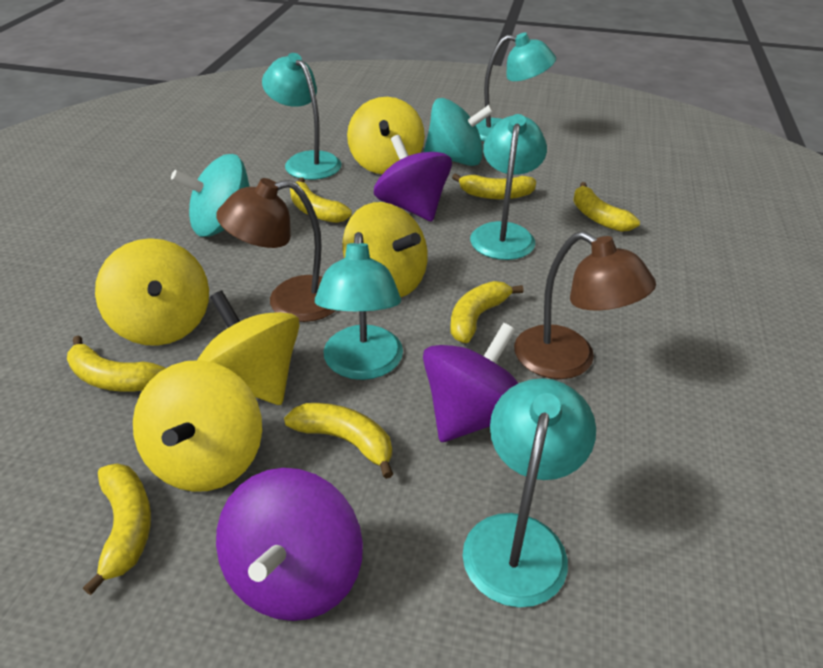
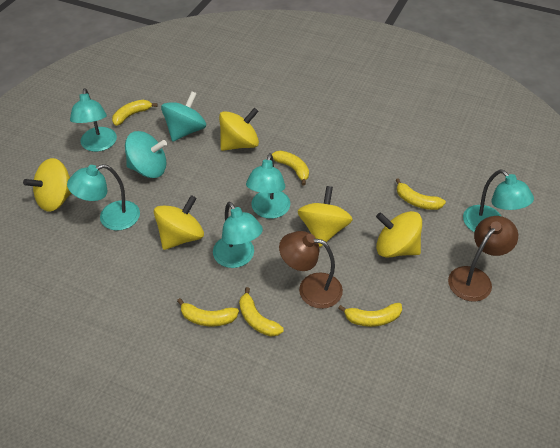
purple spinning top: 3 -> 0
yellow banana: 7 -> 6

